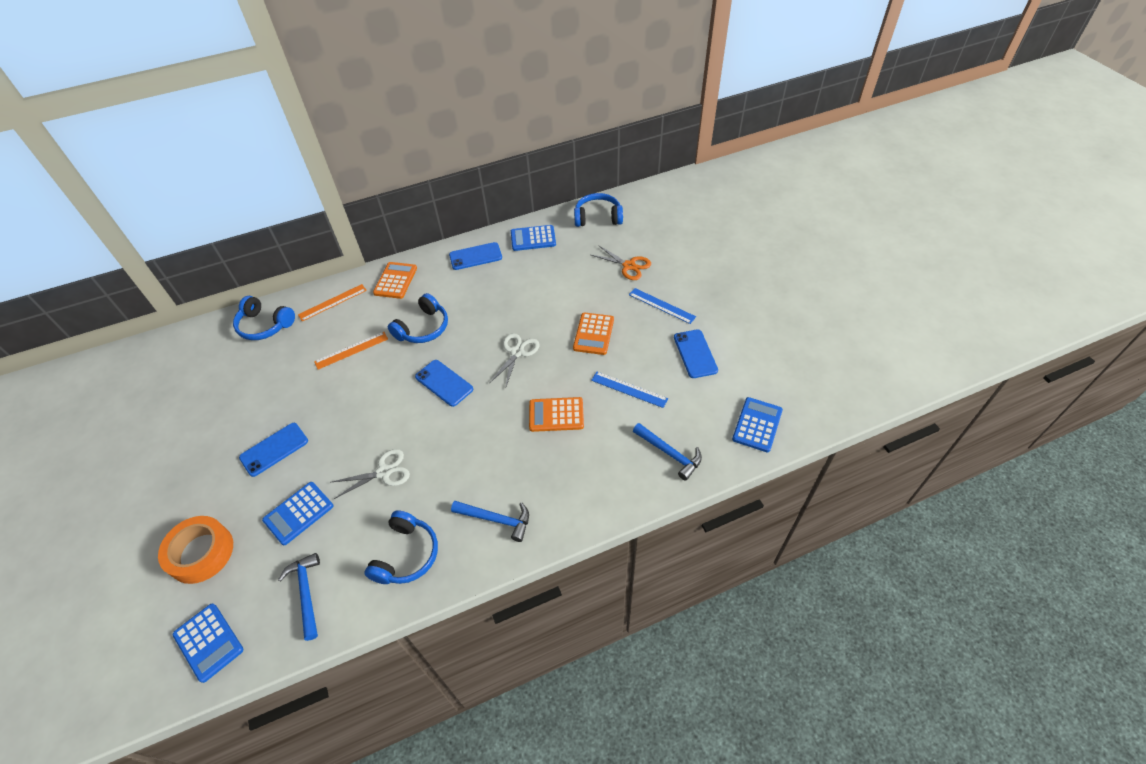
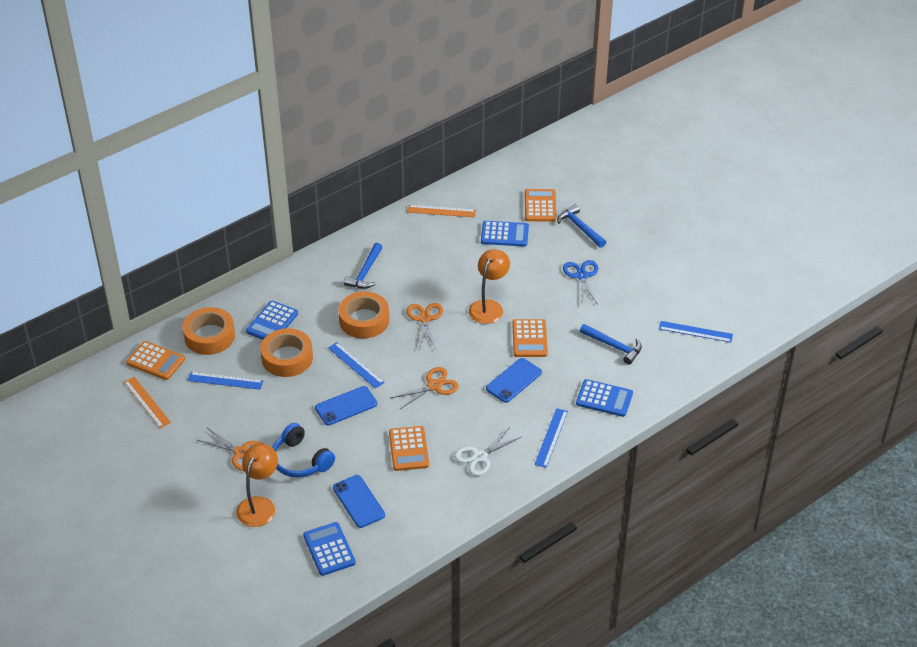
blue headphones: 4 -> 1
blue phone: 4 -> 3
blue ruler: 2 -> 4
blue scissors: 0 -> 1
orange calculator: 3 -> 4
orange lamp: 0 -> 2
orange scissors: 1 -> 3
orange tape: 1 -> 3
white scissors: 2 -> 1

